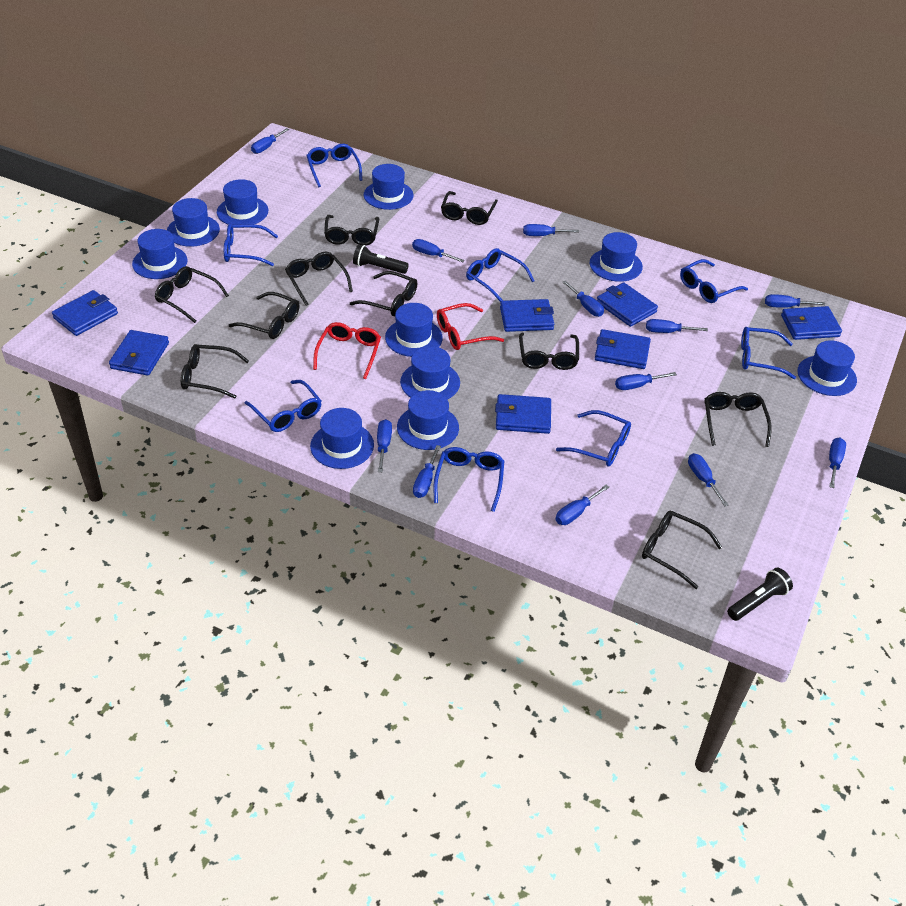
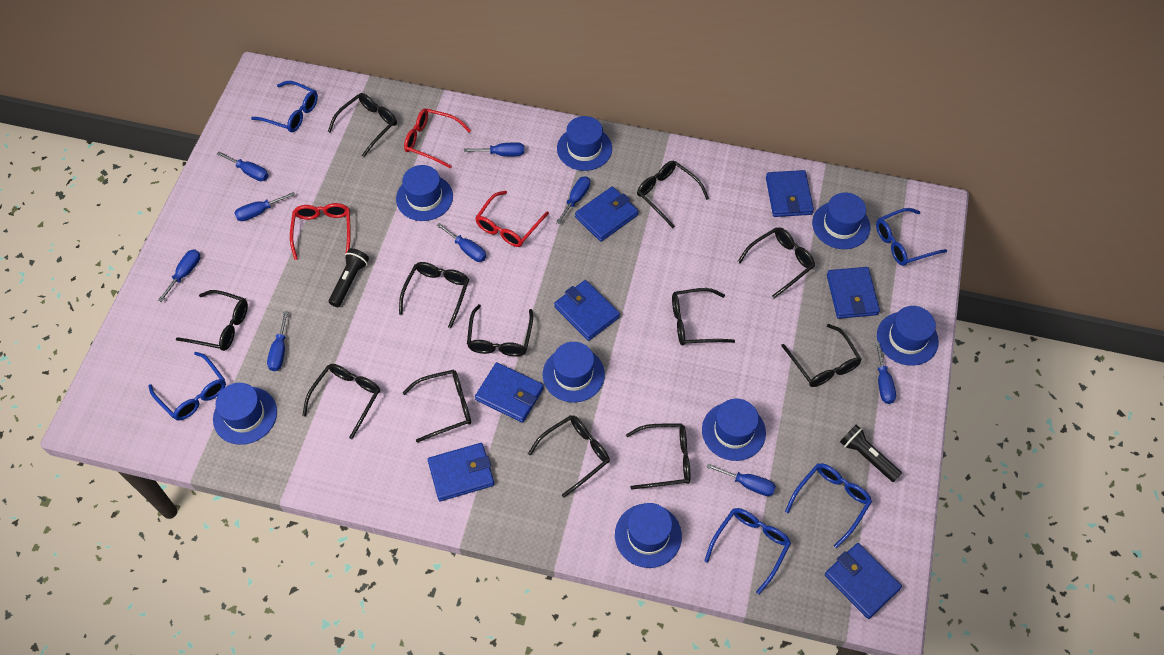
black glasses: 10 -> 12
blue glasses: 8 -> 5
blue hat: 10 -> 8
blue screwdriver: 12 -> 9
red glasses: 2 -> 3

